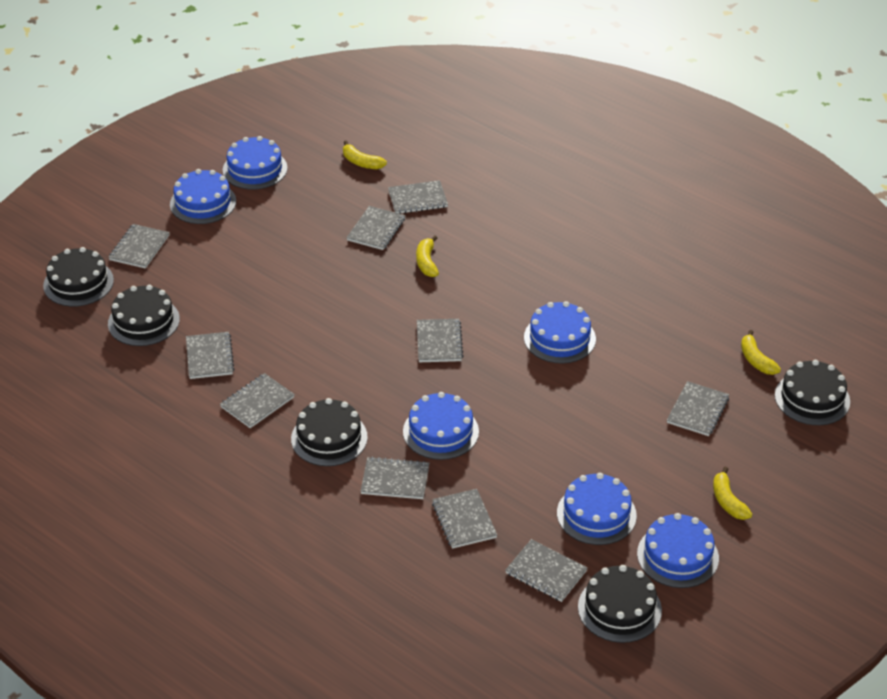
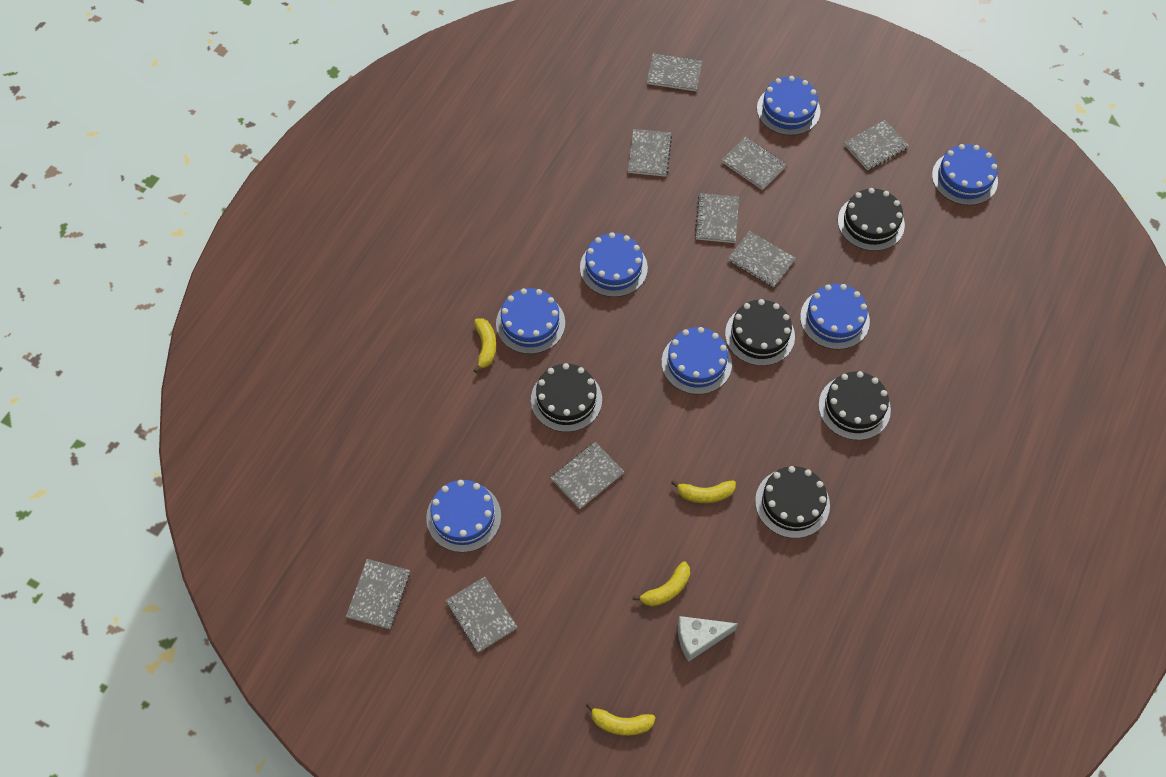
blue cake: 6 -> 7
grey notebook: 10 -> 9
white cheese: 0 -> 1

